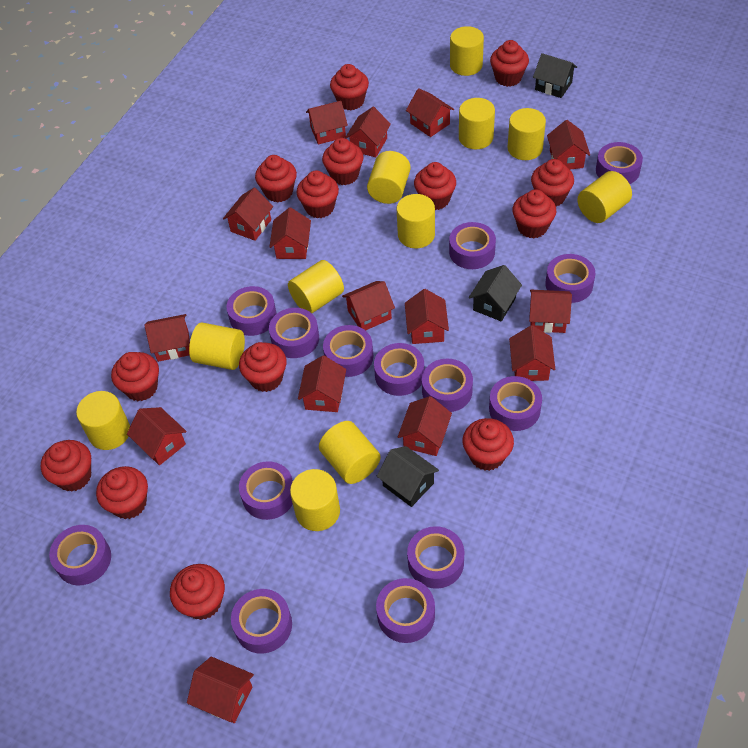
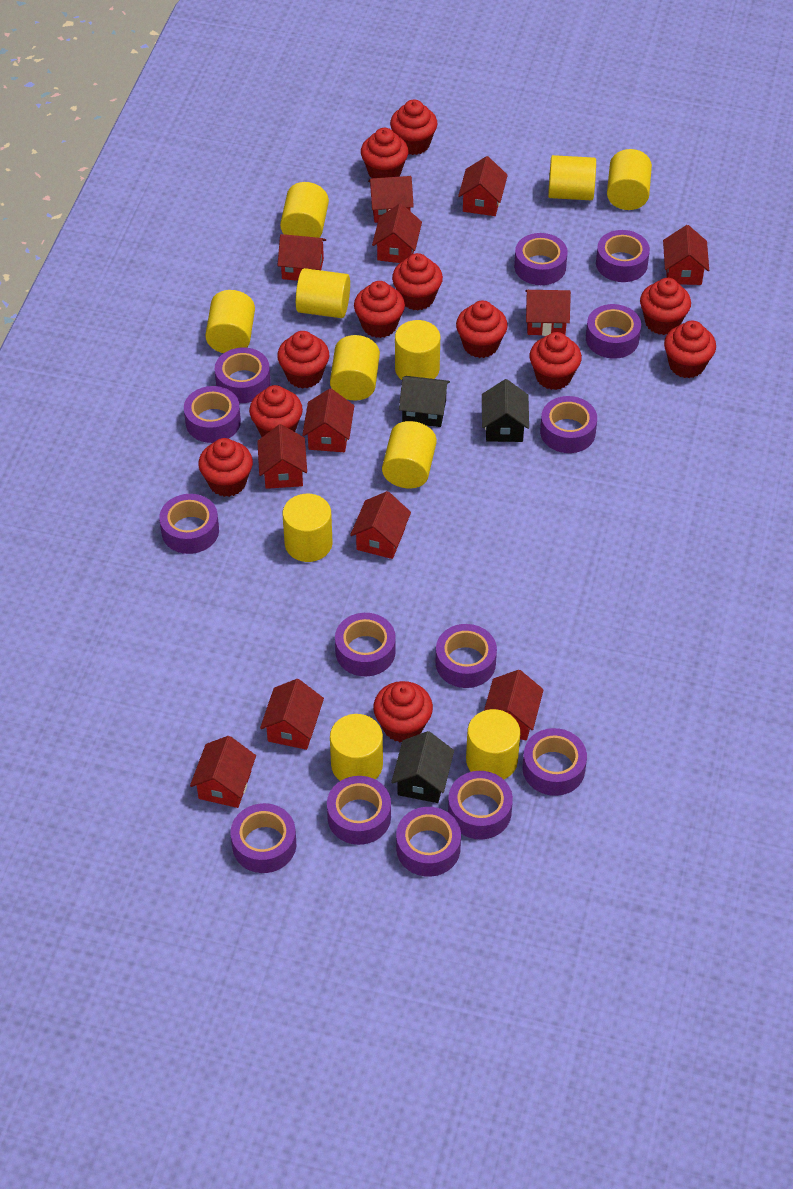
red cupcake: 14 -> 12
red house: 15 -> 12

